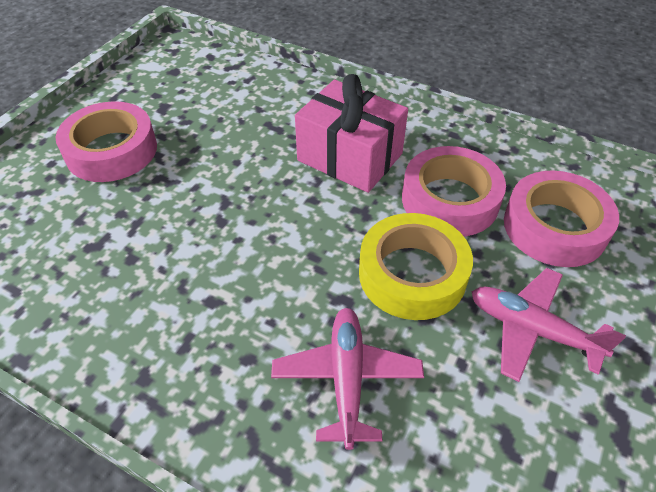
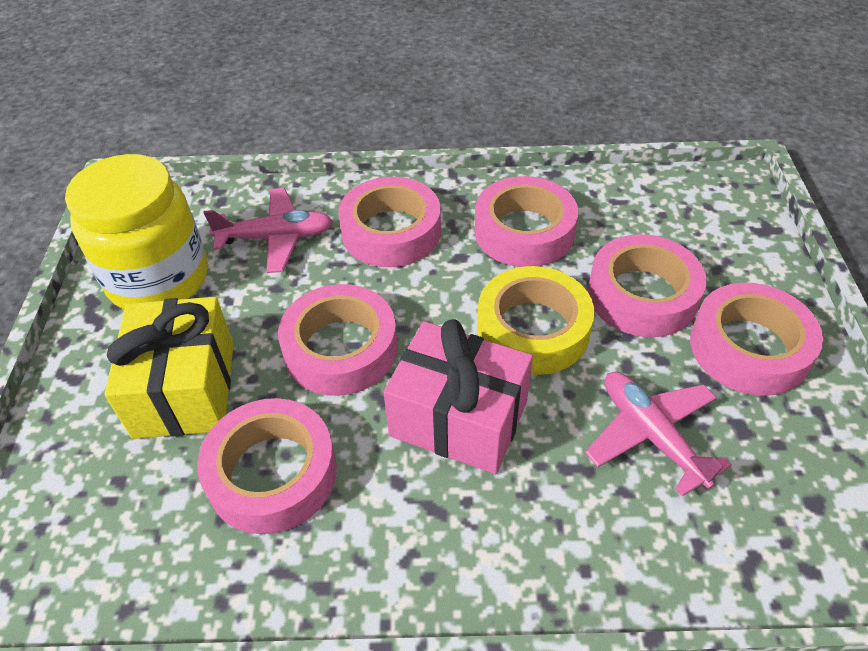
pink tape: 3 -> 6
yellow gift: 0 -> 1
yellow jar: 0 -> 1

